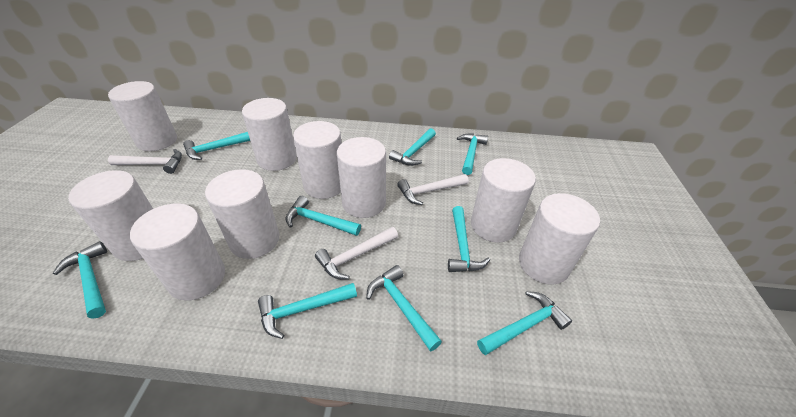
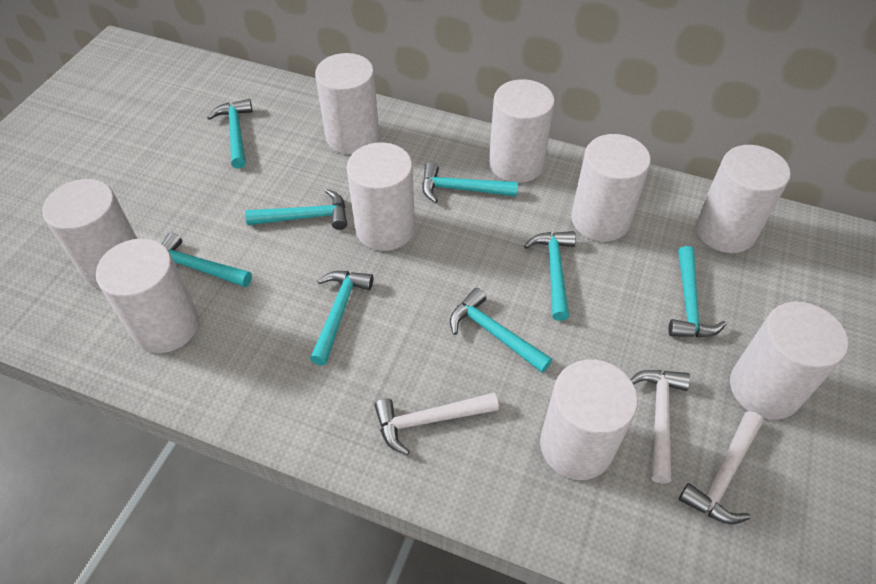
turquoise hammer: 9 -> 8

